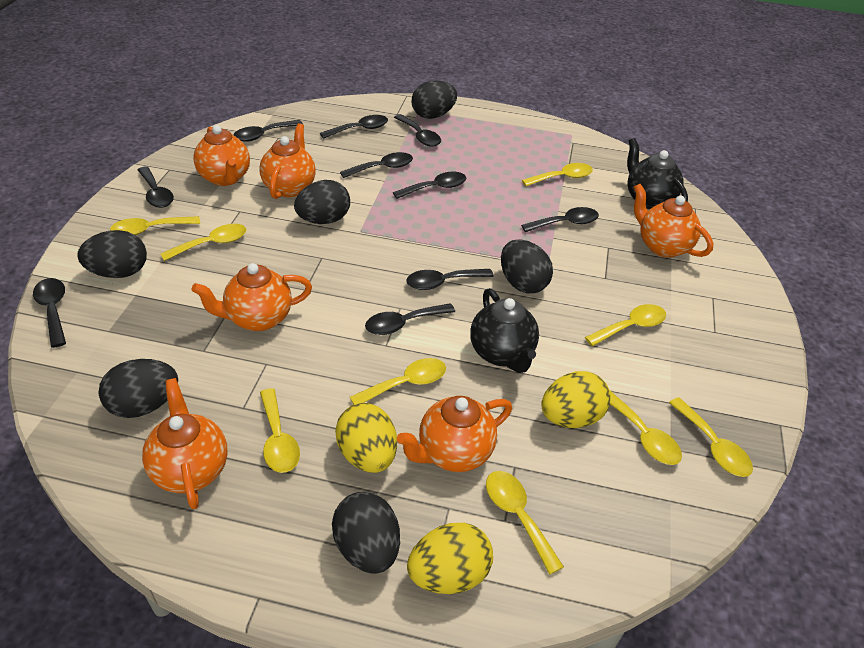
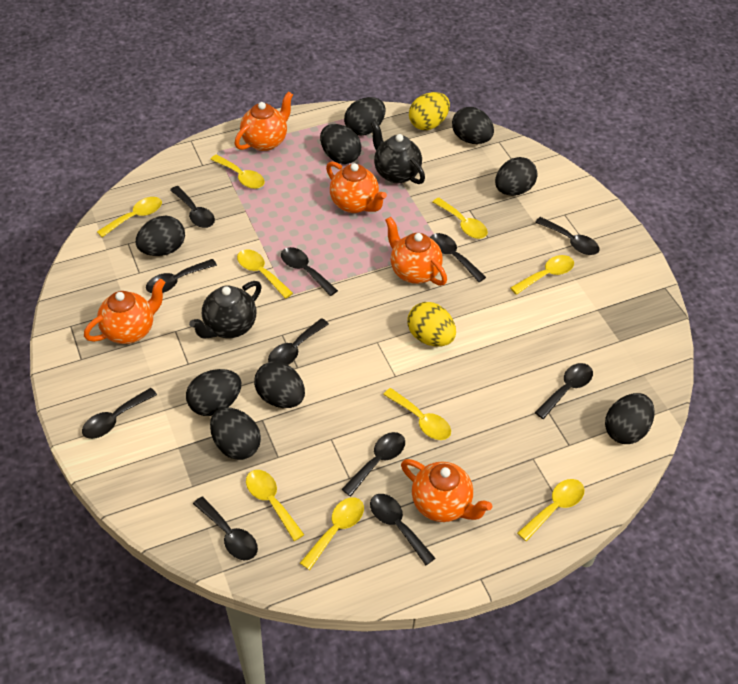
black egg: 6 -> 9
black spoon: 10 -> 11
orange teapot: 6 -> 5
yellow egg: 3 -> 2

